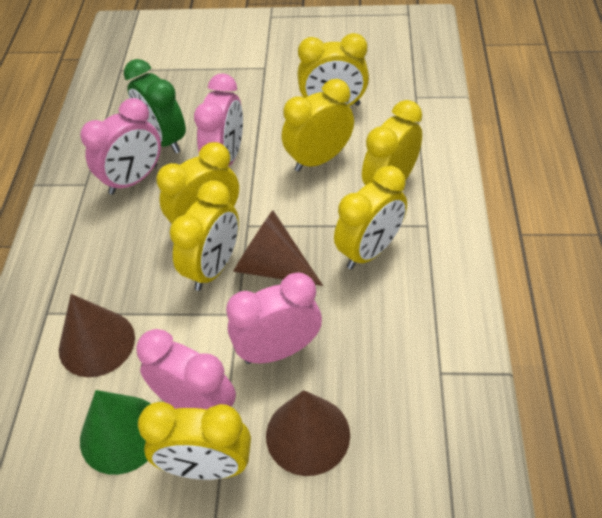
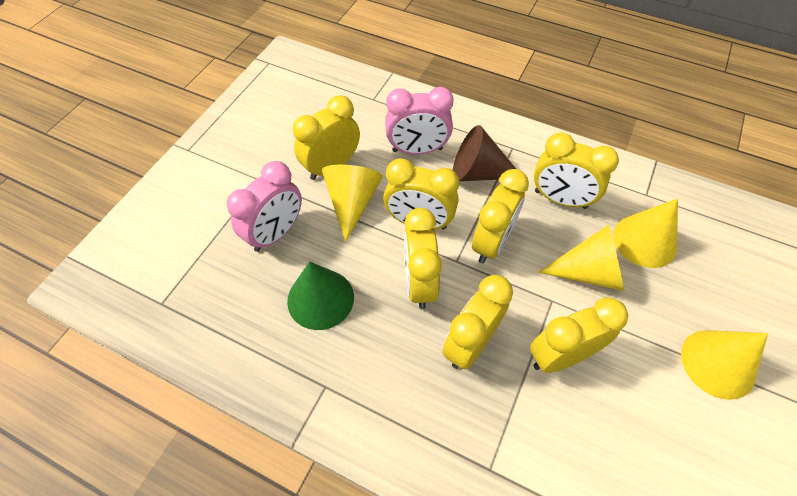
brown cone: 3 -> 1
green clock: 1 -> 0
pink clock: 4 -> 2
yellow cone: 0 -> 4

